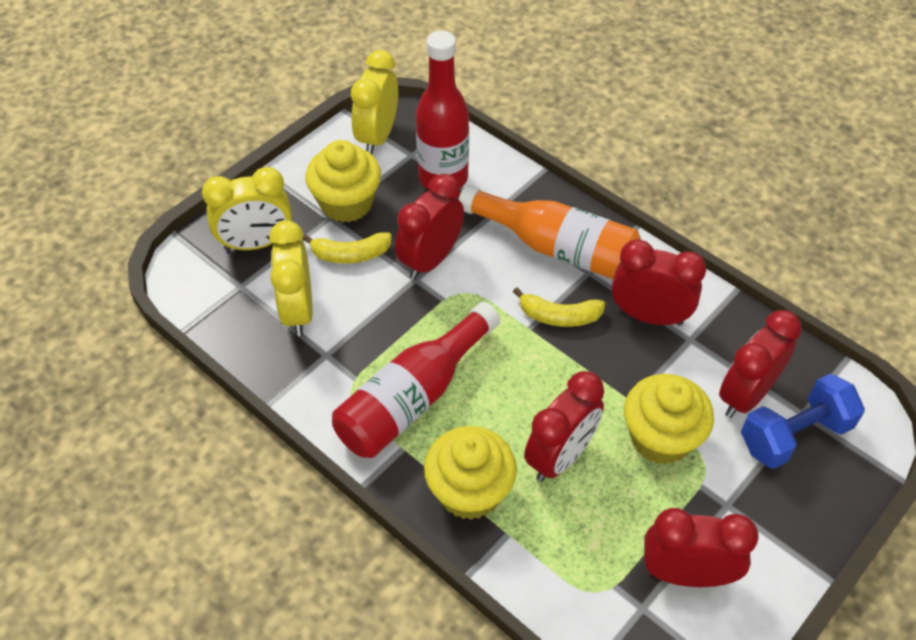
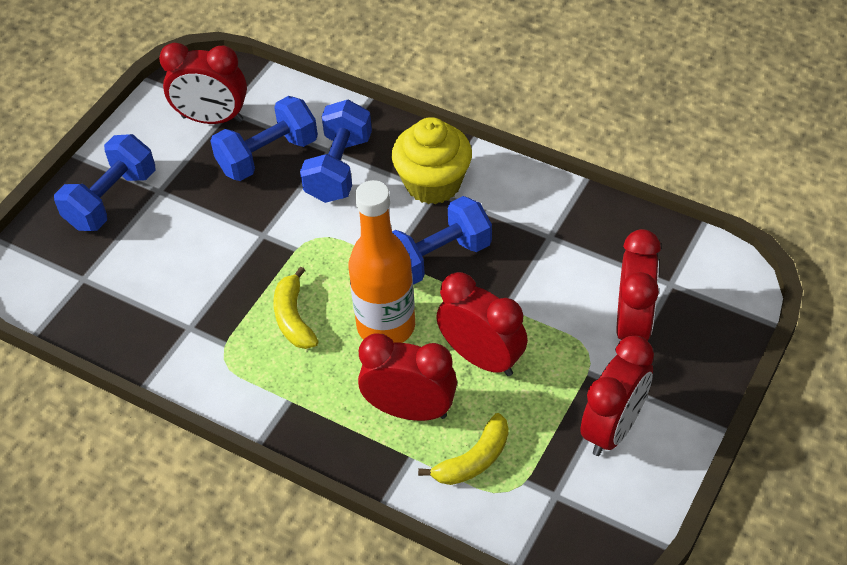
blue dumbbell: 1 -> 4
red bottle: 2 -> 0
yellow clock: 3 -> 0
yellow cupcake: 3 -> 1

